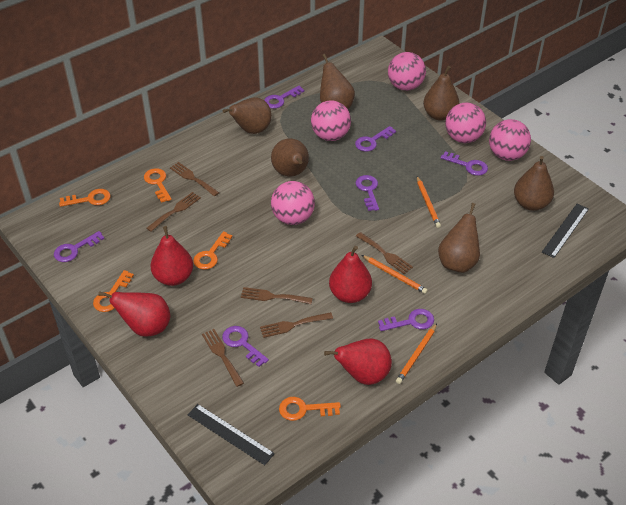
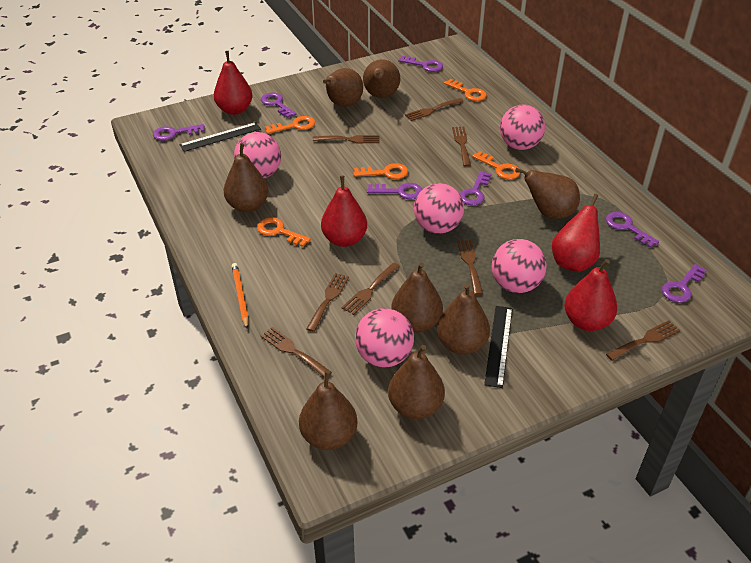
brown fork: 6 -> 8
brown pear: 6 -> 8
orange pencil: 3 -> 1

